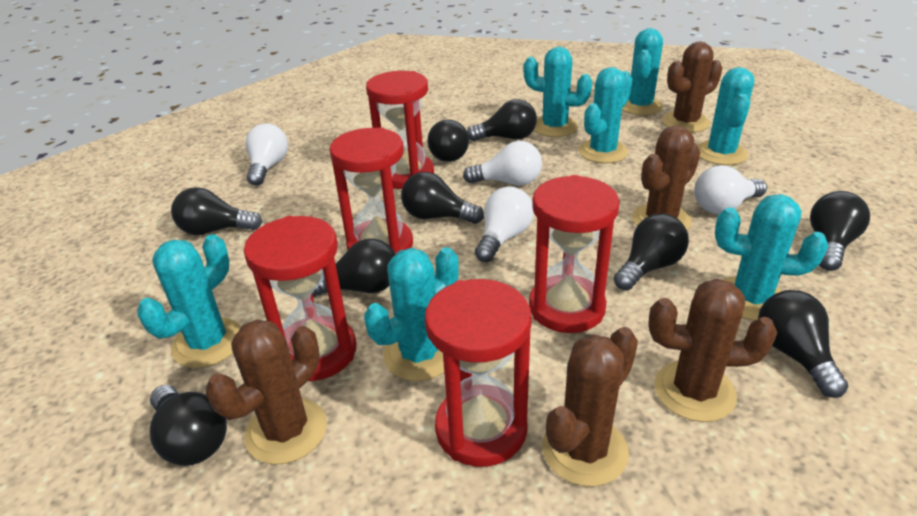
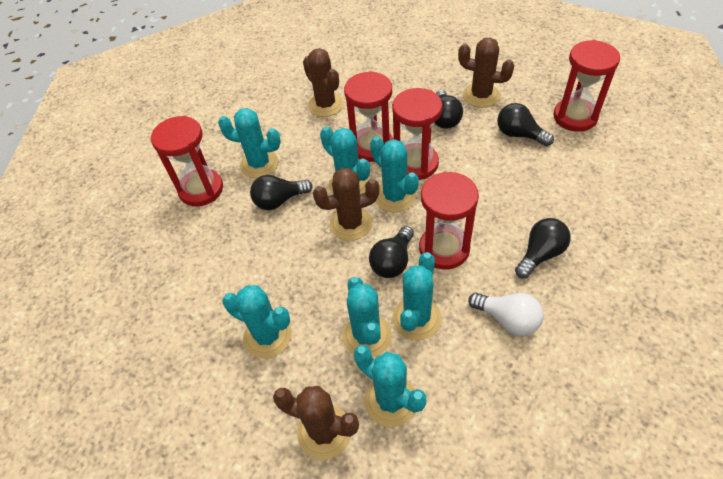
black light bulb: 9 -> 5
brown cactus: 5 -> 4
white light bulb: 4 -> 1

